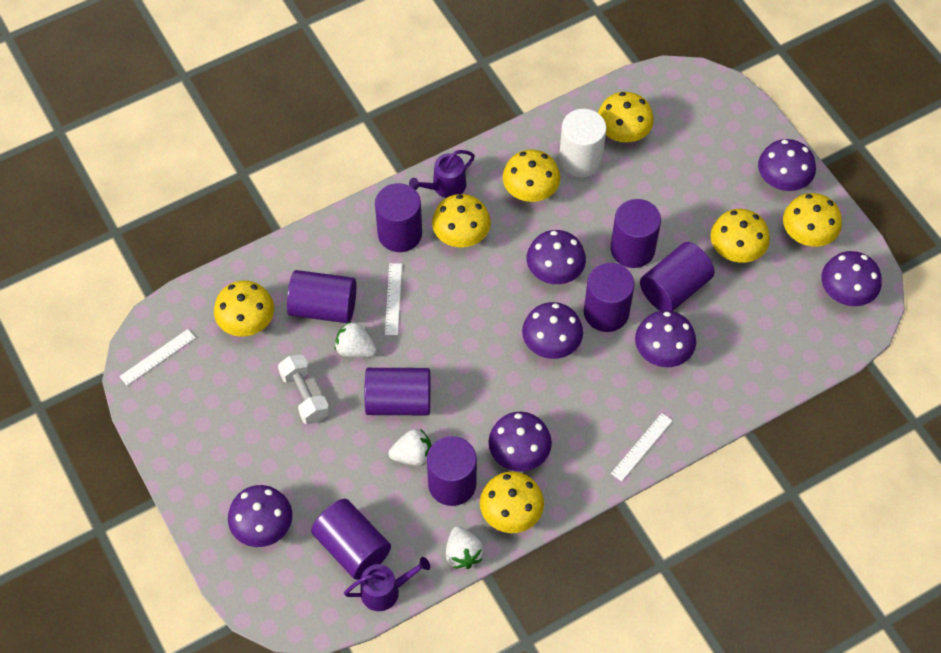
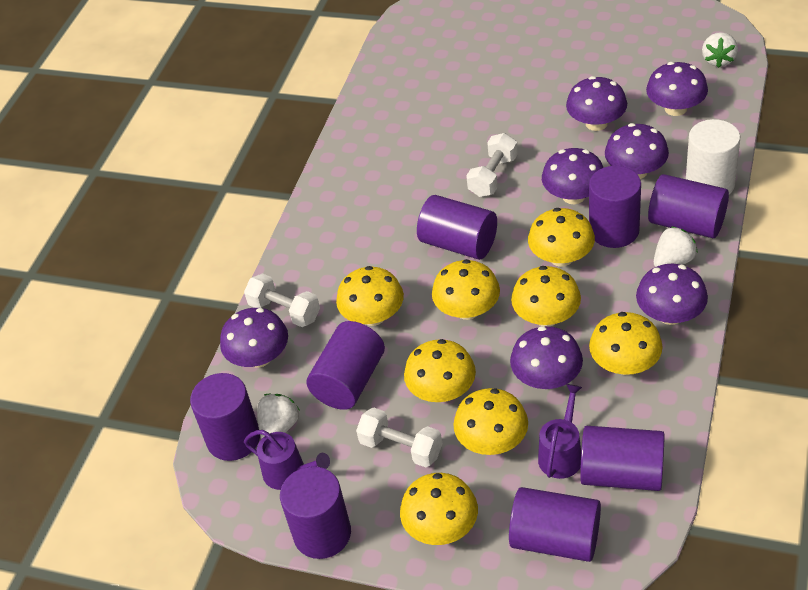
white dumbbell: 1 -> 3
white ruler: 3 -> 0
yellow mushroom: 7 -> 8

